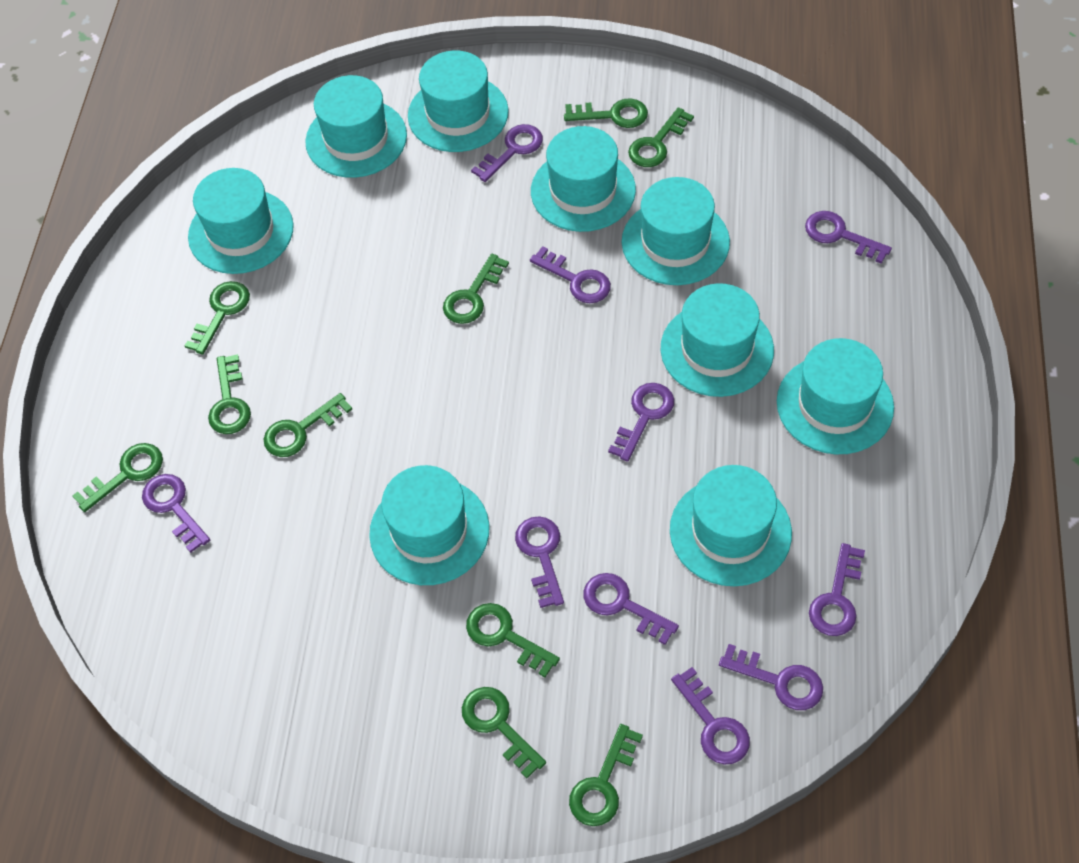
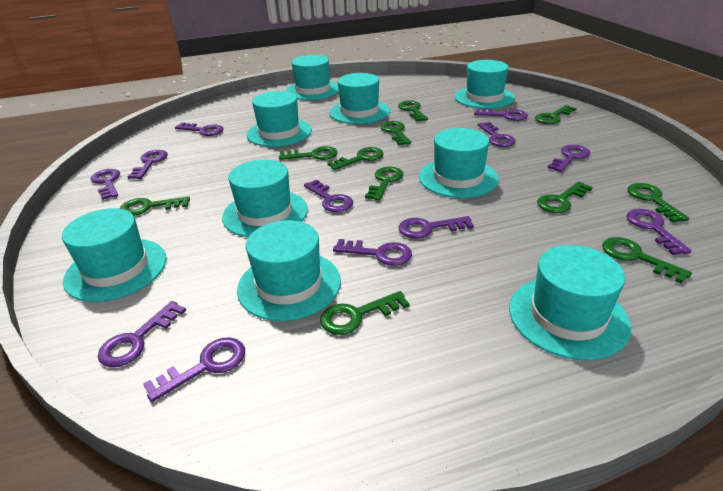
green key: 10 -> 11
purple key: 10 -> 12

